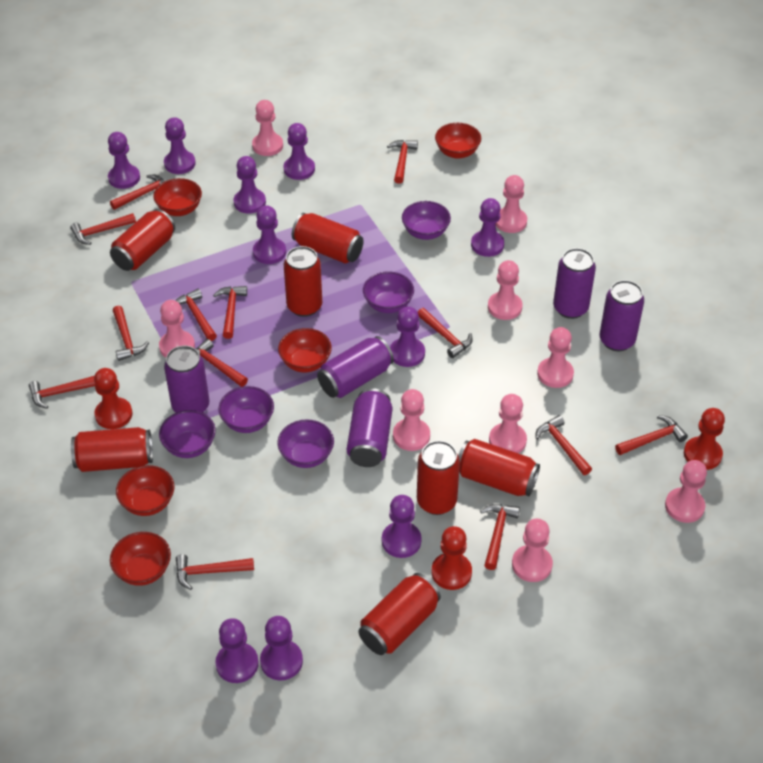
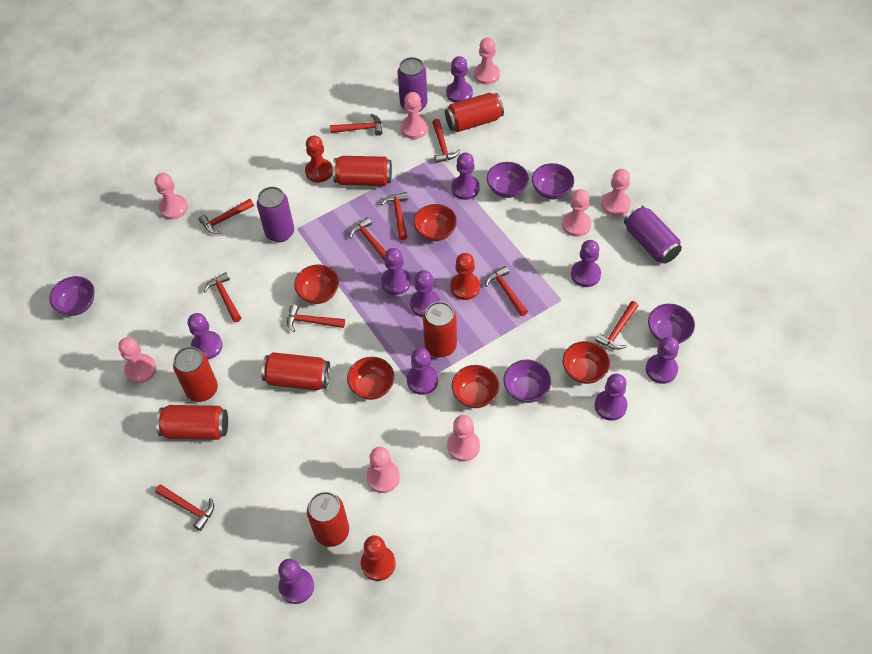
pink pawn: 9 -> 8
purple can: 5 -> 3
red hammer: 13 -> 10

